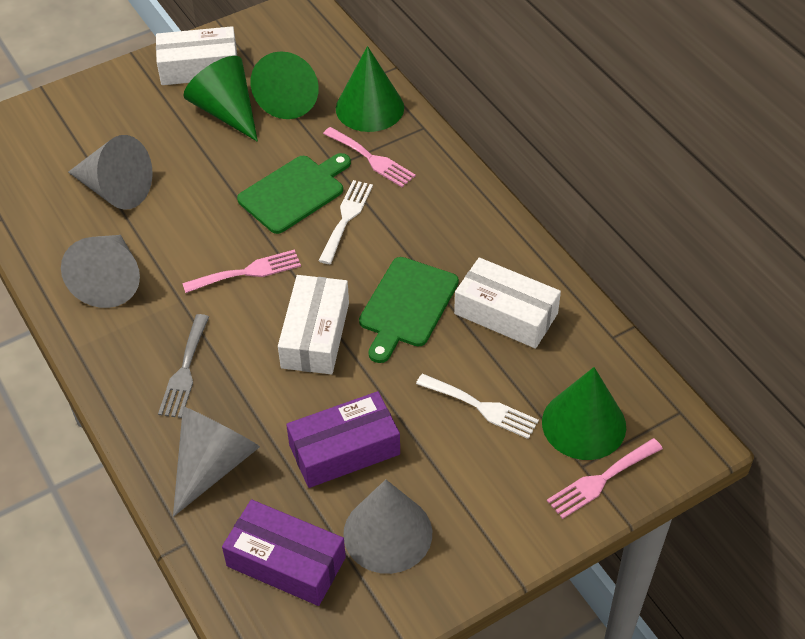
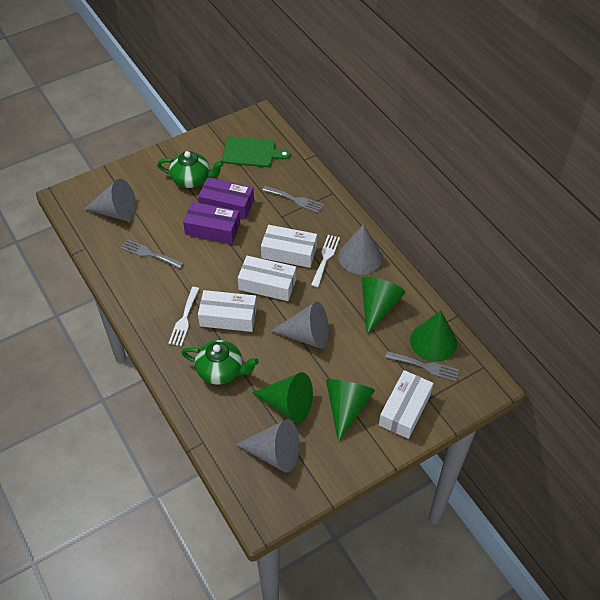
green cutting board: 2 -> 1
green teapot: 0 -> 2
grey fork: 1 -> 3
pink fork: 3 -> 0
white box: 3 -> 4

